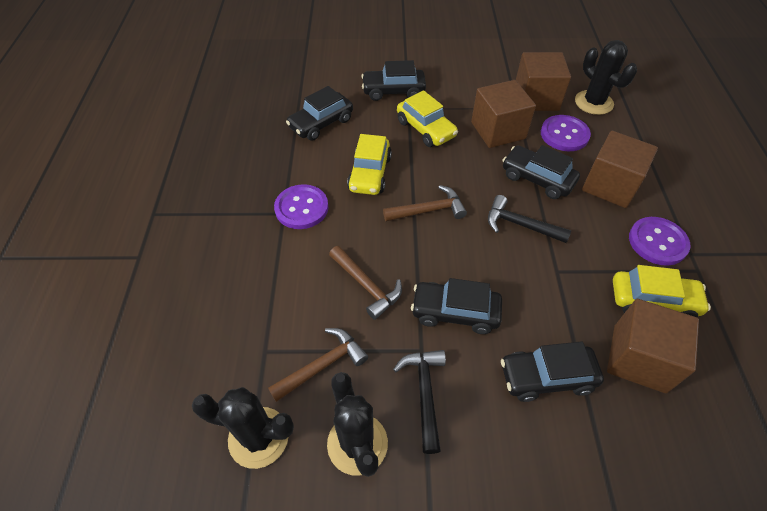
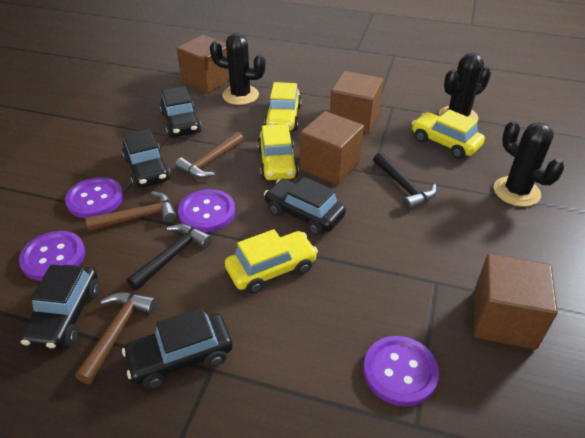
purple button: 3 -> 4
yellow car: 3 -> 4

